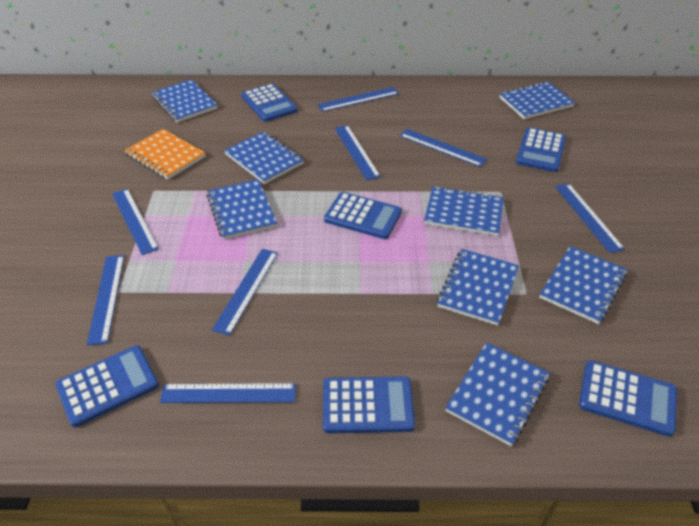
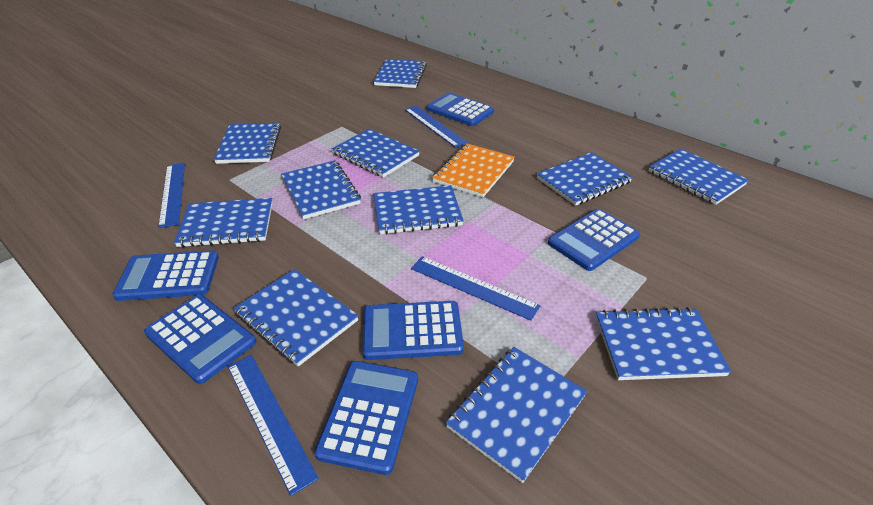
blue notebook: 8 -> 11
blue ruler: 8 -> 4

